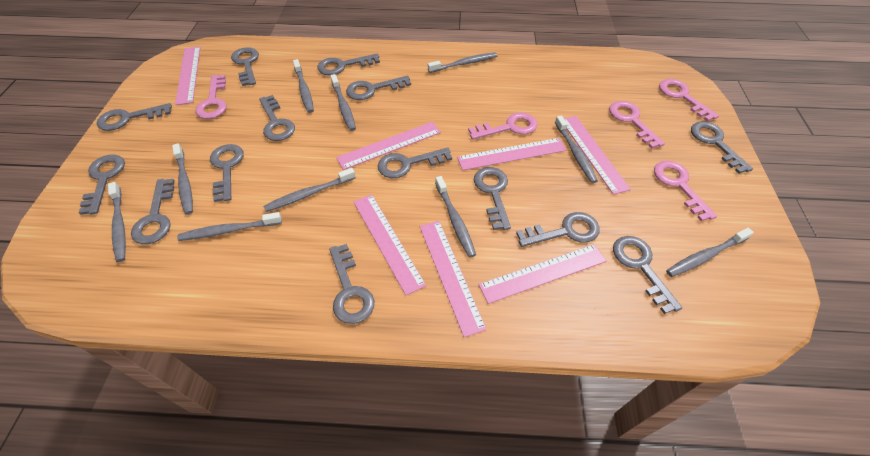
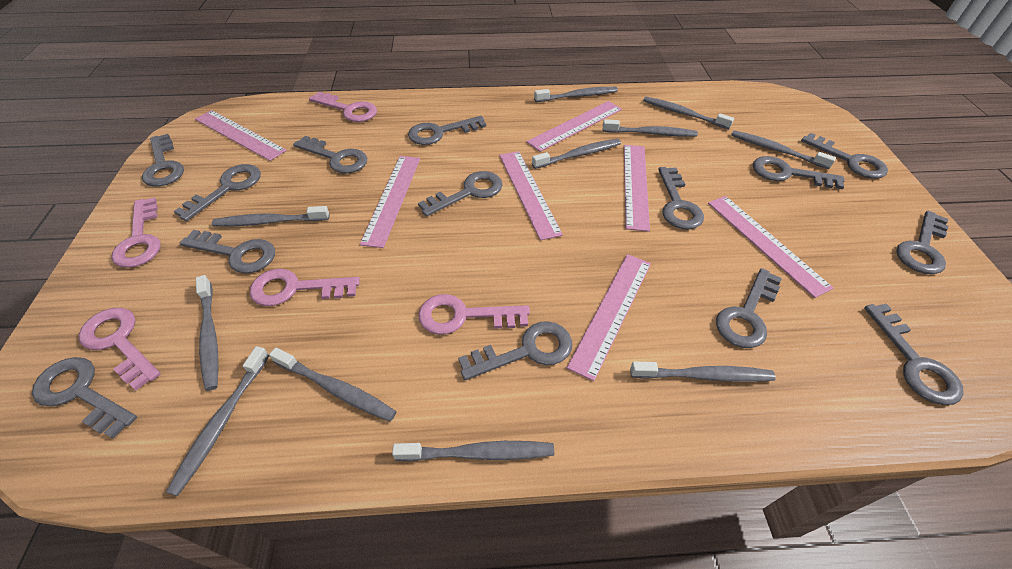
grey toothbrush: 10 -> 11

